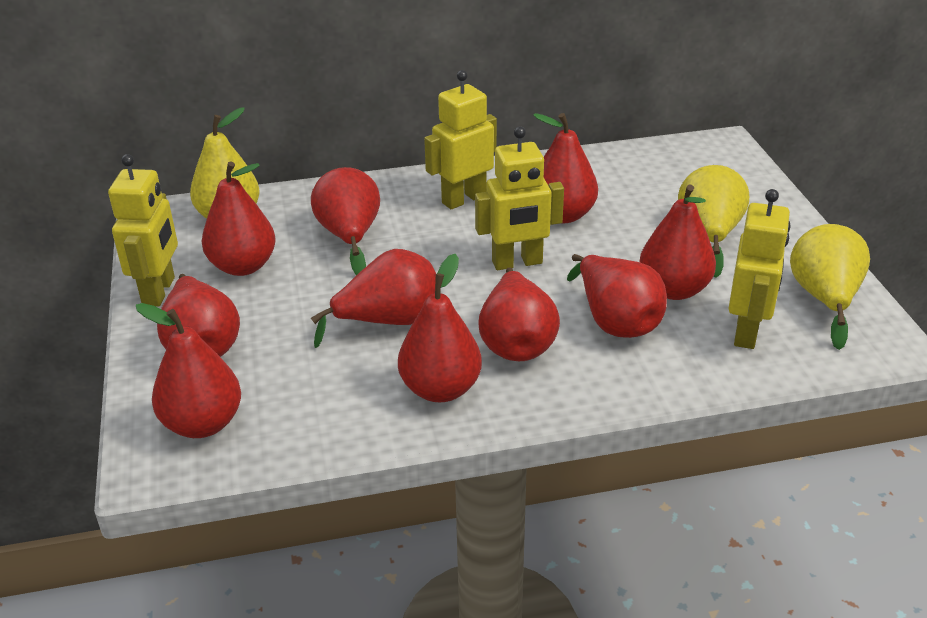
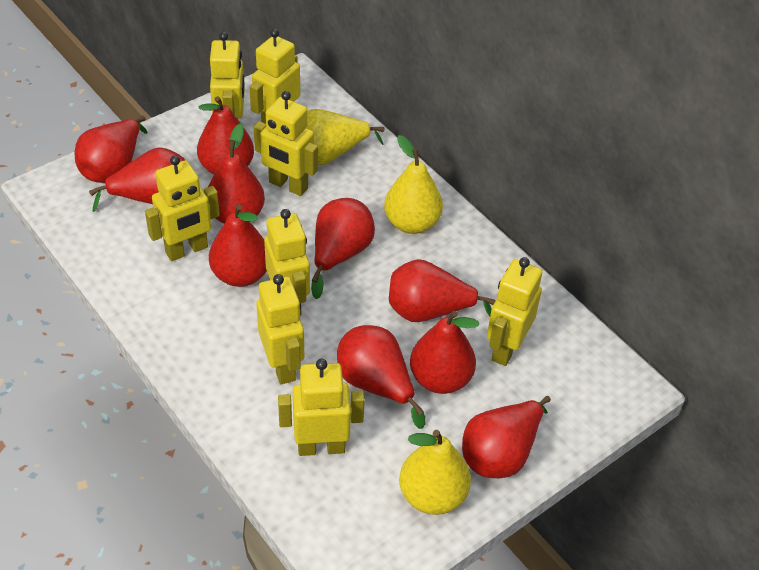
yellow robot: 4 -> 8

